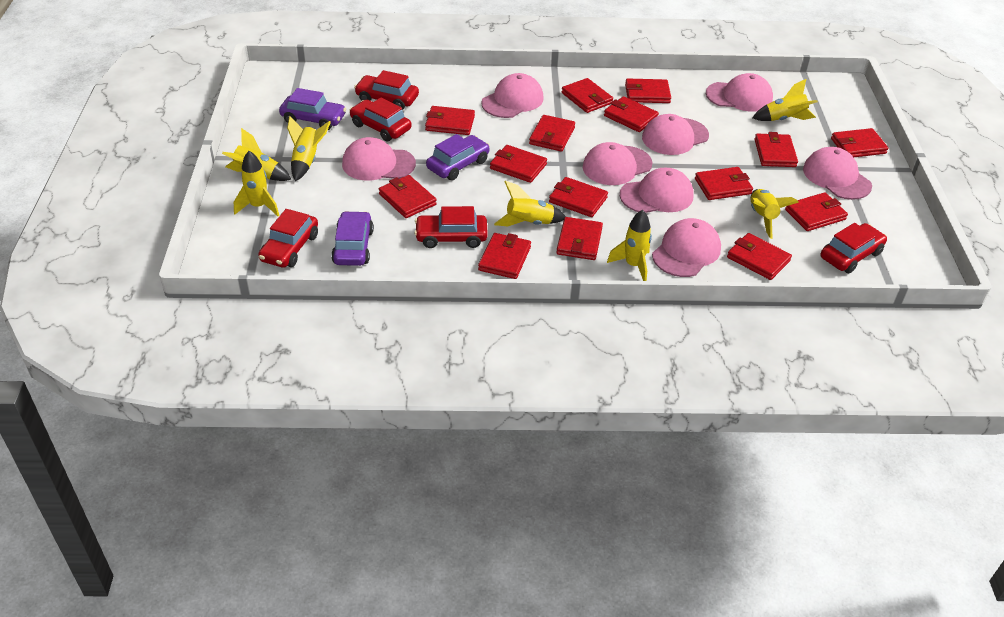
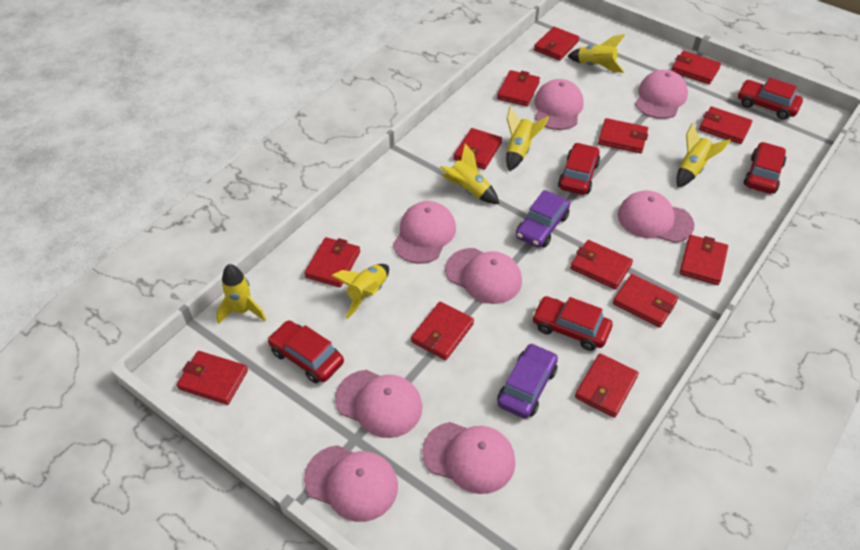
purple car: 3 -> 2
red wallet: 15 -> 13
yellow rocket: 7 -> 6

